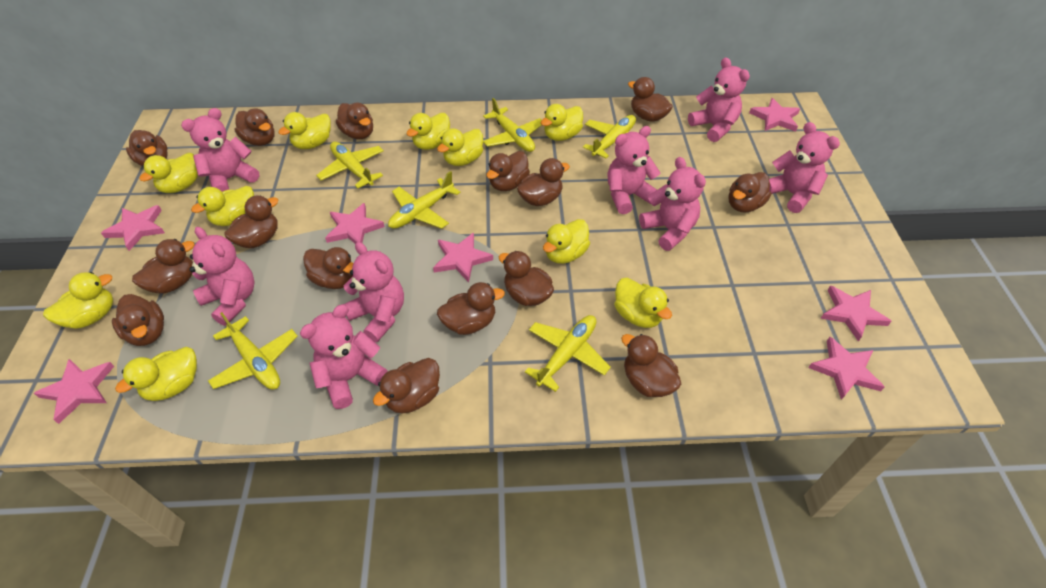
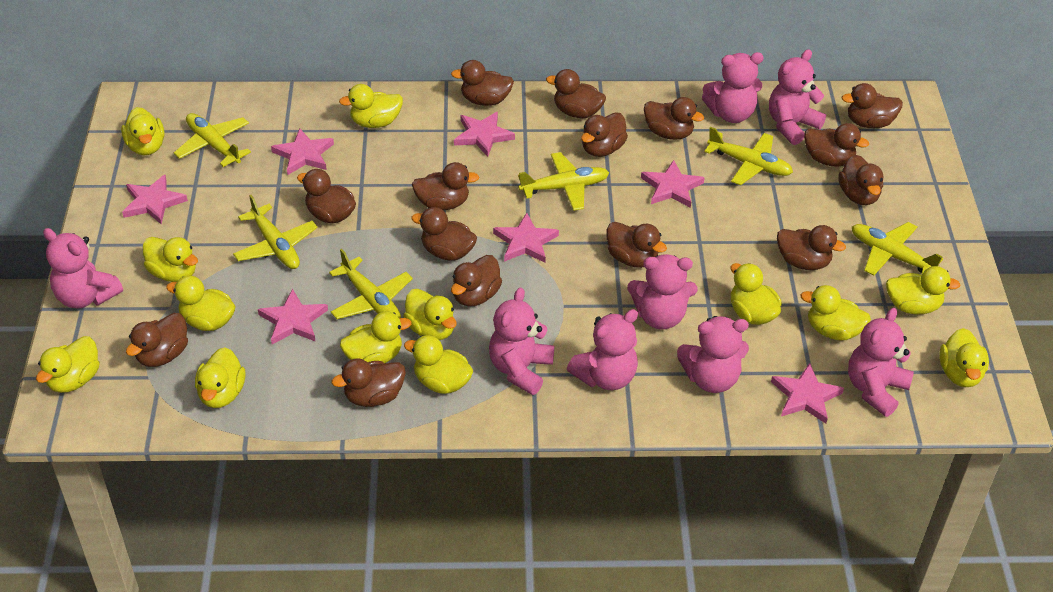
yellow duck: 10 -> 13

